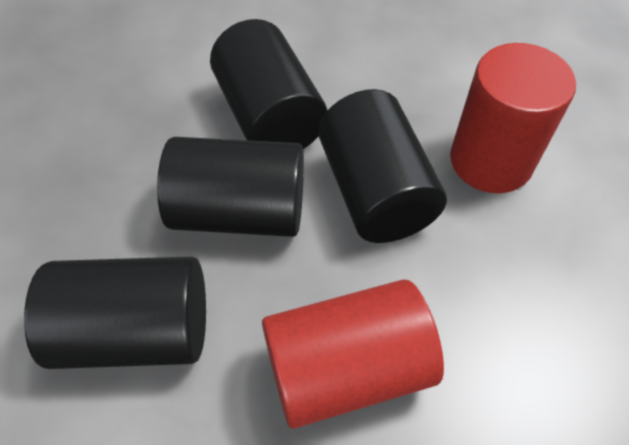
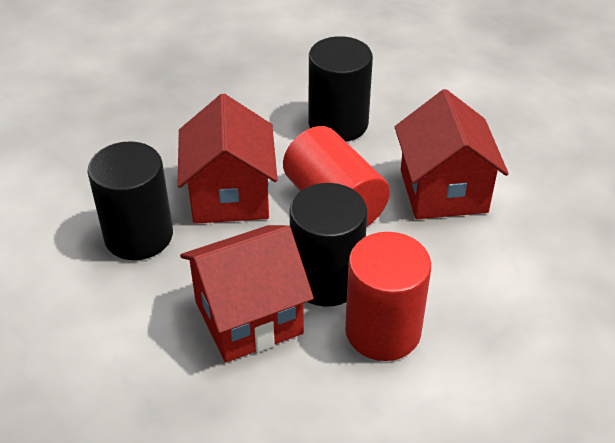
black cylinder: 4 -> 3
red house: 0 -> 3

